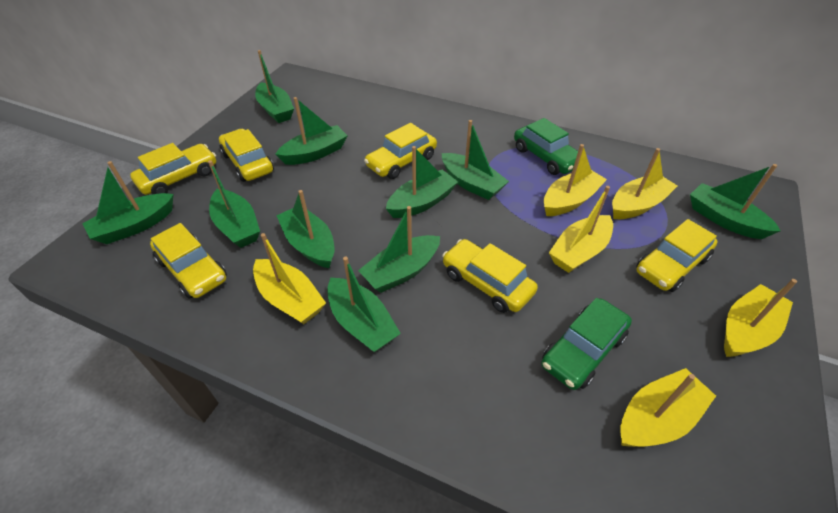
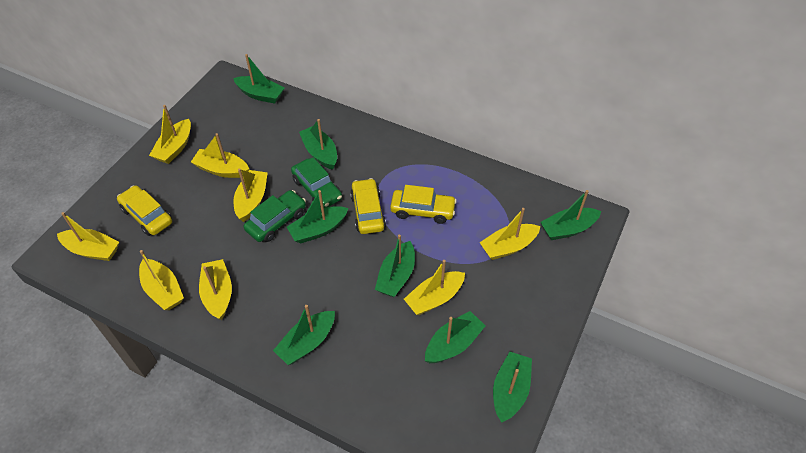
green boat: 10 -> 8
yellow boat: 6 -> 8
yellow car: 6 -> 3

